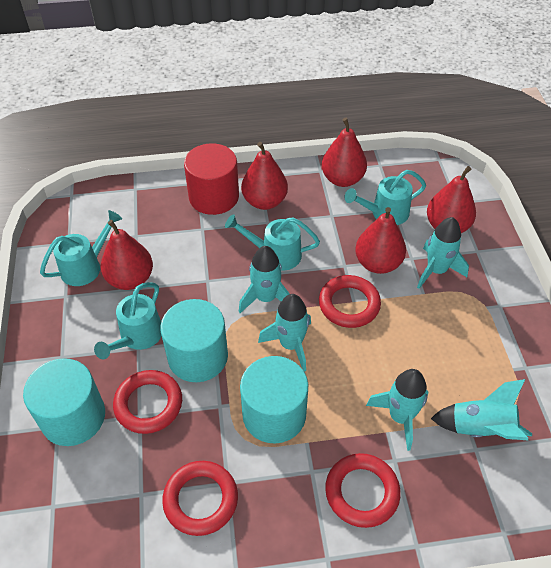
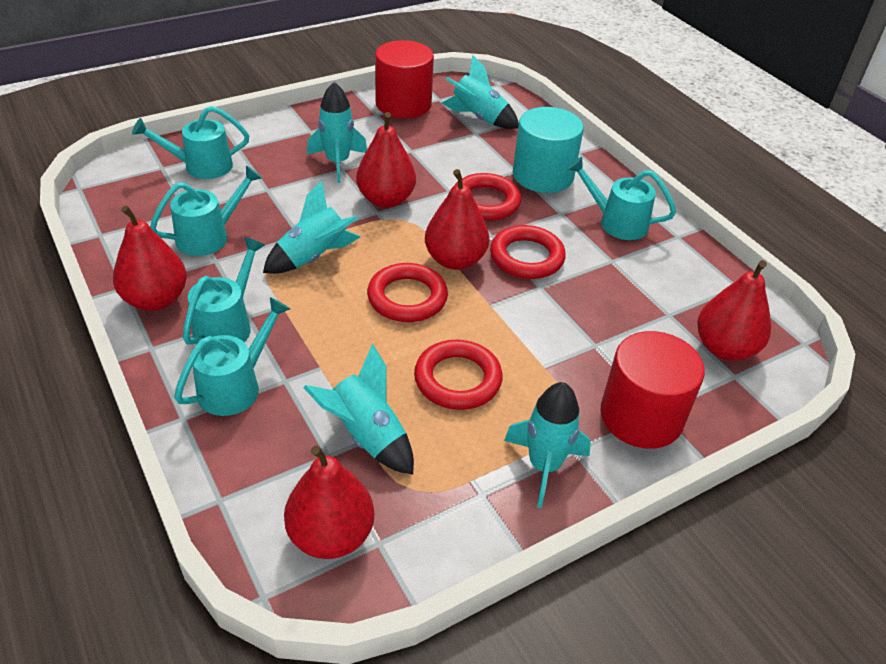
red cylinder: 1 -> 2
turquoise cylinder: 3 -> 1
turquoise watering can: 4 -> 5

